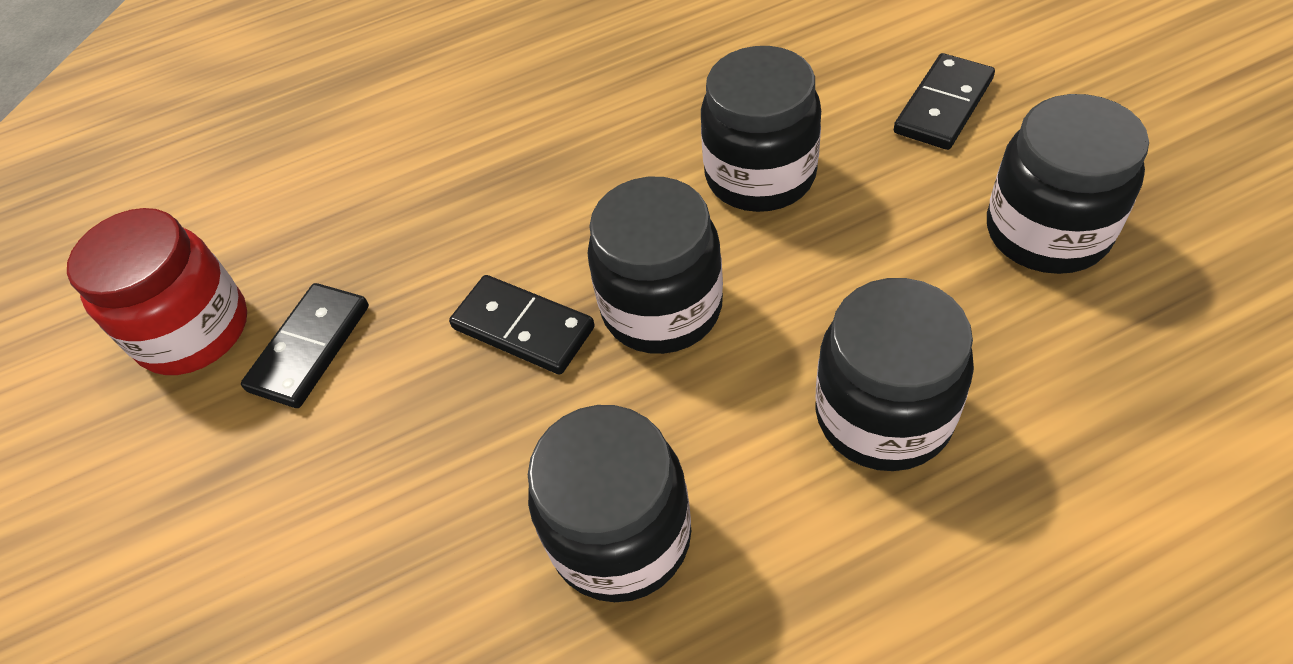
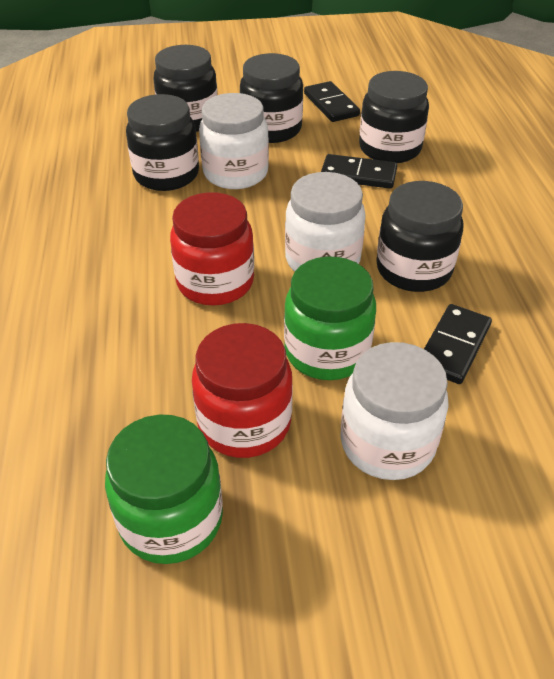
green jar: 0 -> 2
red jar: 1 -> 2
white jar: 0 -> 3

